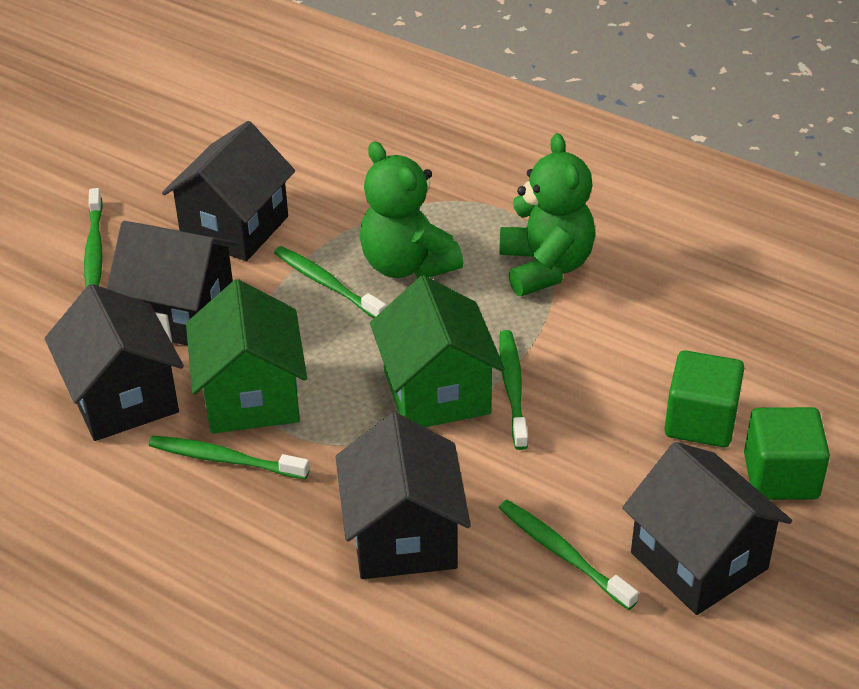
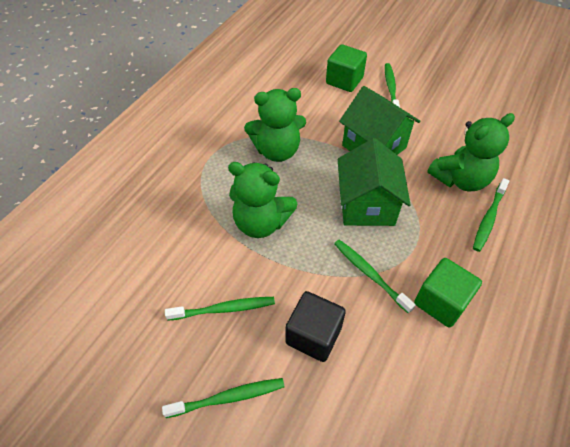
black cube: 0 -> 1
black house: 5 -> 0
green teddy bear: 2 -> 3

